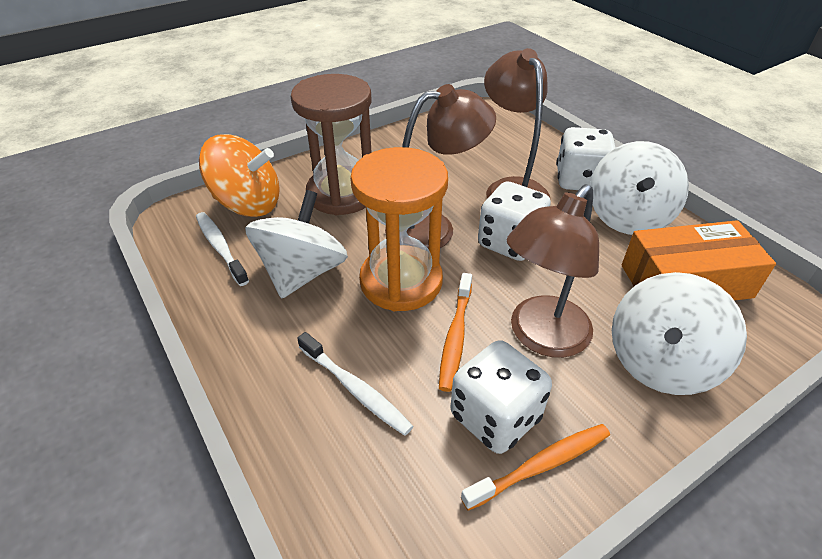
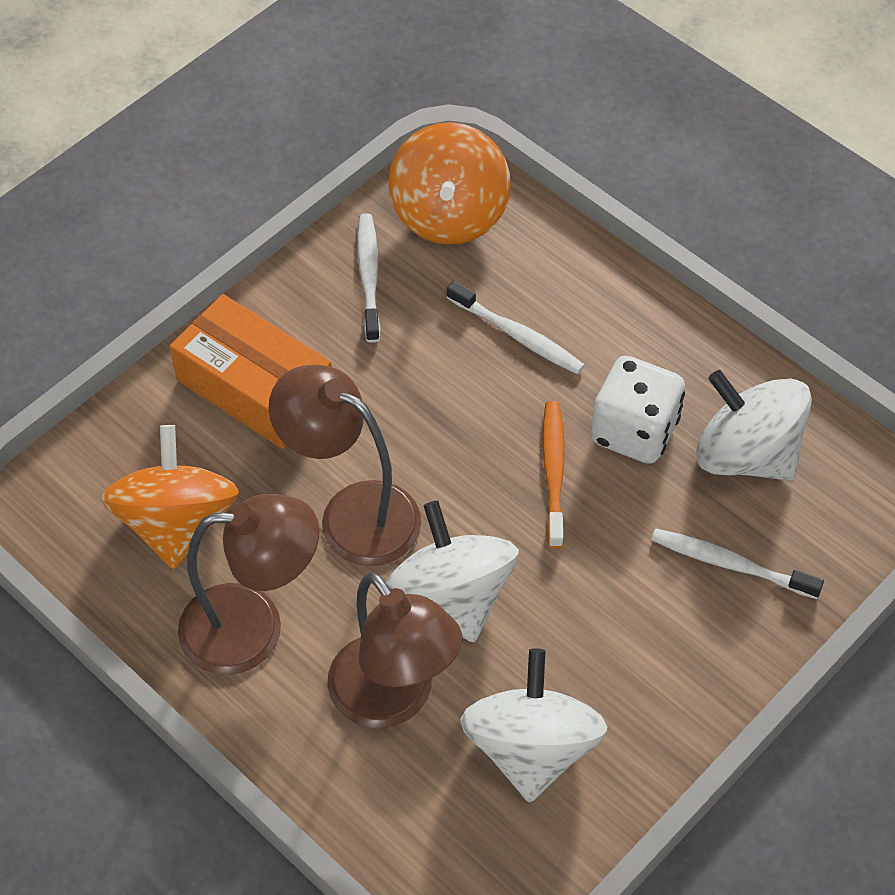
brown hourglass: 1 -> 0
orange hourglass: 1 -> 0
orange spinning top: 1 -> 2
orange toothbrush: 2 -> 1
white dice: 3 -> 1
white toothbrush: 2 -> 3

